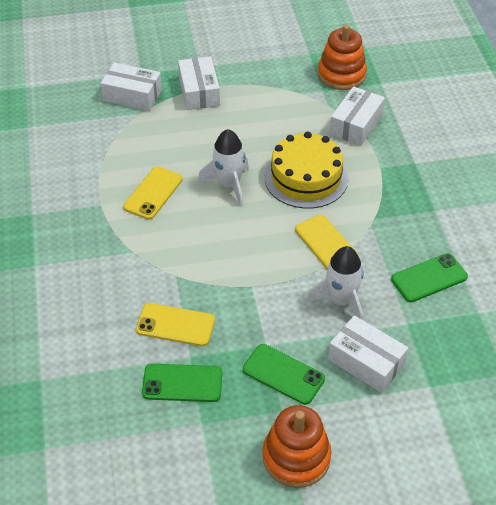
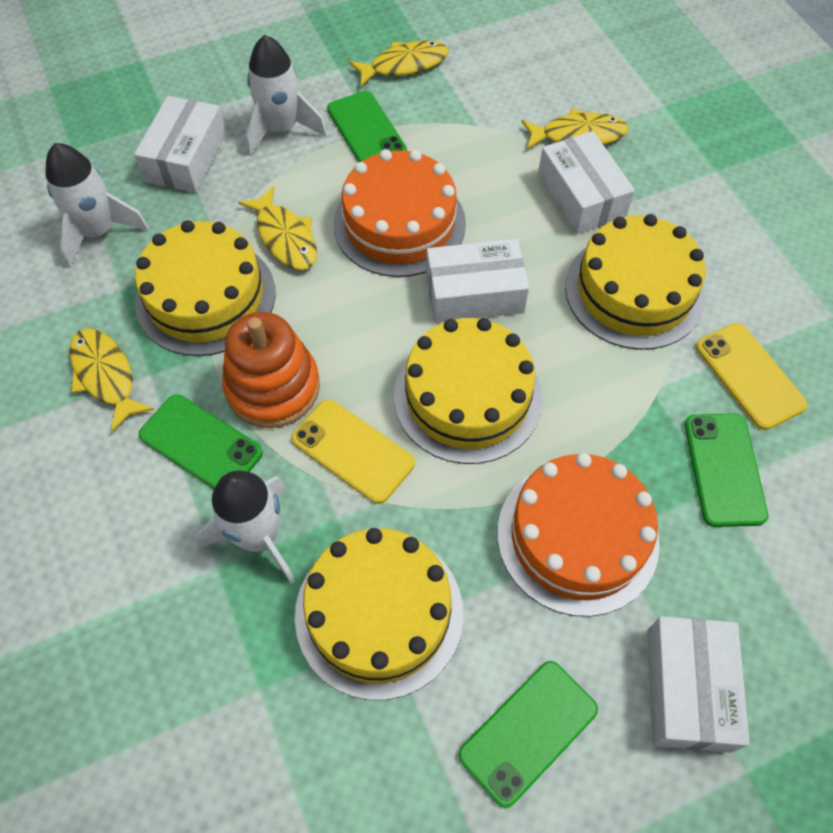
green phone: 3 -> 4
orange cake: 0 -> 2
orange stacking toy: 2 -> 1
white rocket: 2 -> 3
yellow cake: 1 -> 4
yellow fish: 0 -> 4
yellow phone: 3 -> 2

